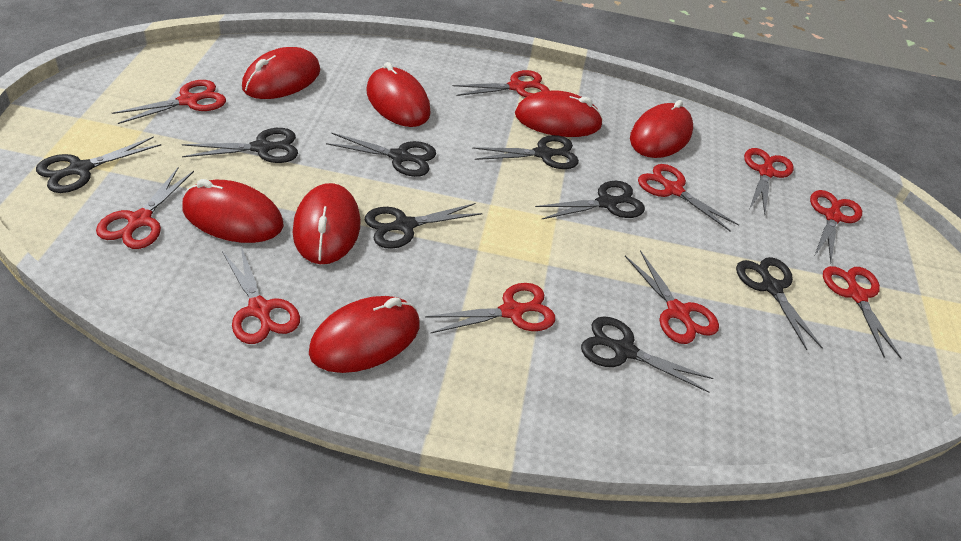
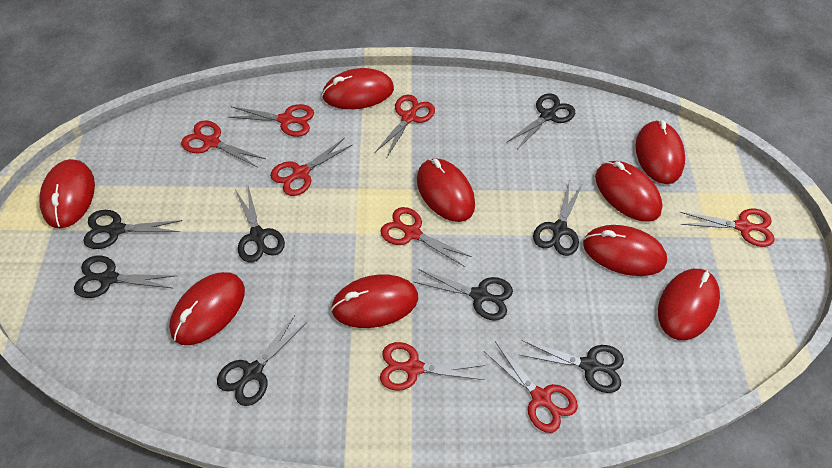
red mouse: 7 -> 9
red scissors: 10 -> 8

